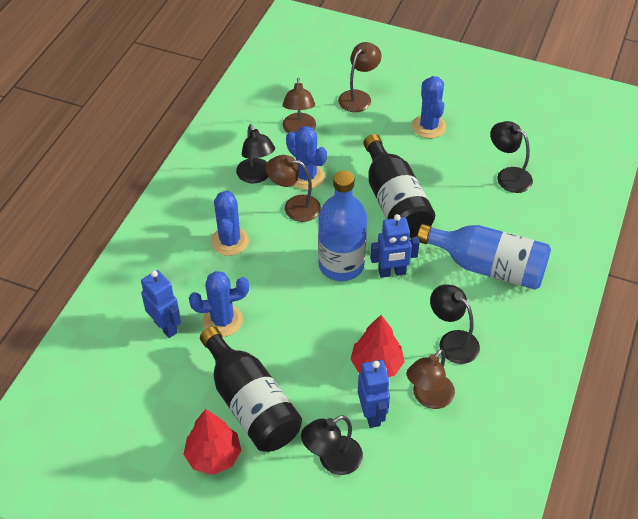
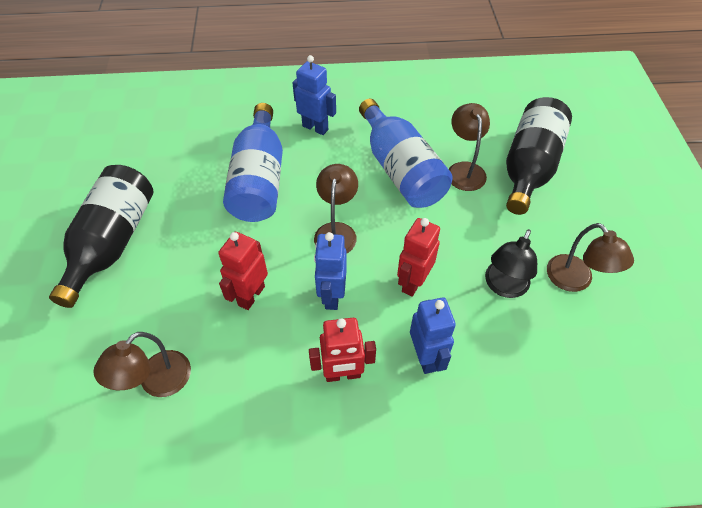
black lamp: 4 -> 1
blue cactus: 4 -> 0
red robot: 0 -> 3
red tree: 2 -> 0

